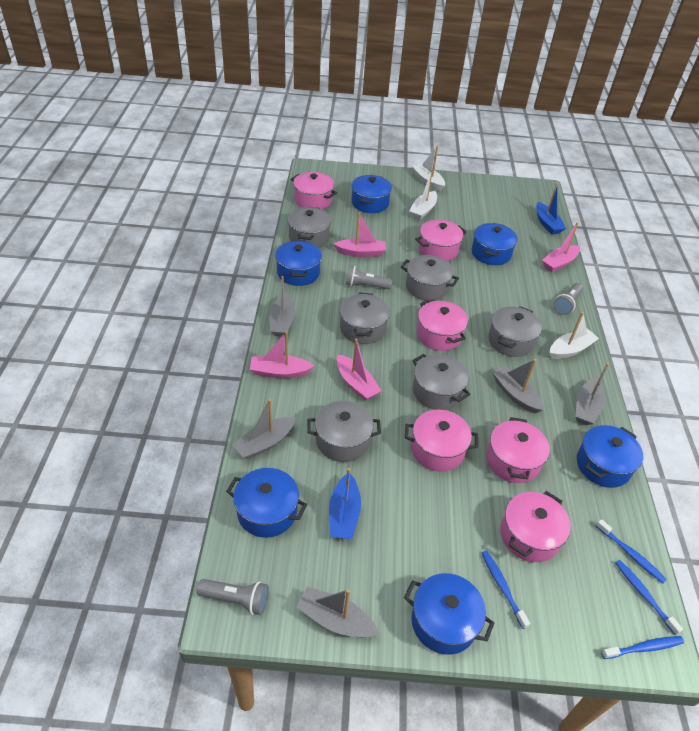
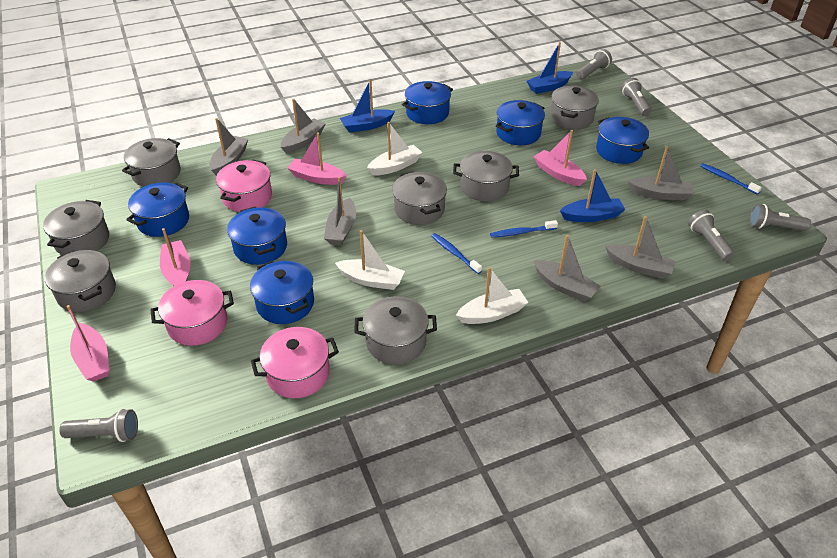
blue boat: 2 -> 3
blue toothbrush: 4 -> 3
grey boat: 5 -> 6
grey flashlight: 3 -> 5
grey pot: 6 -> 7
pink pot: 6 -> 3

